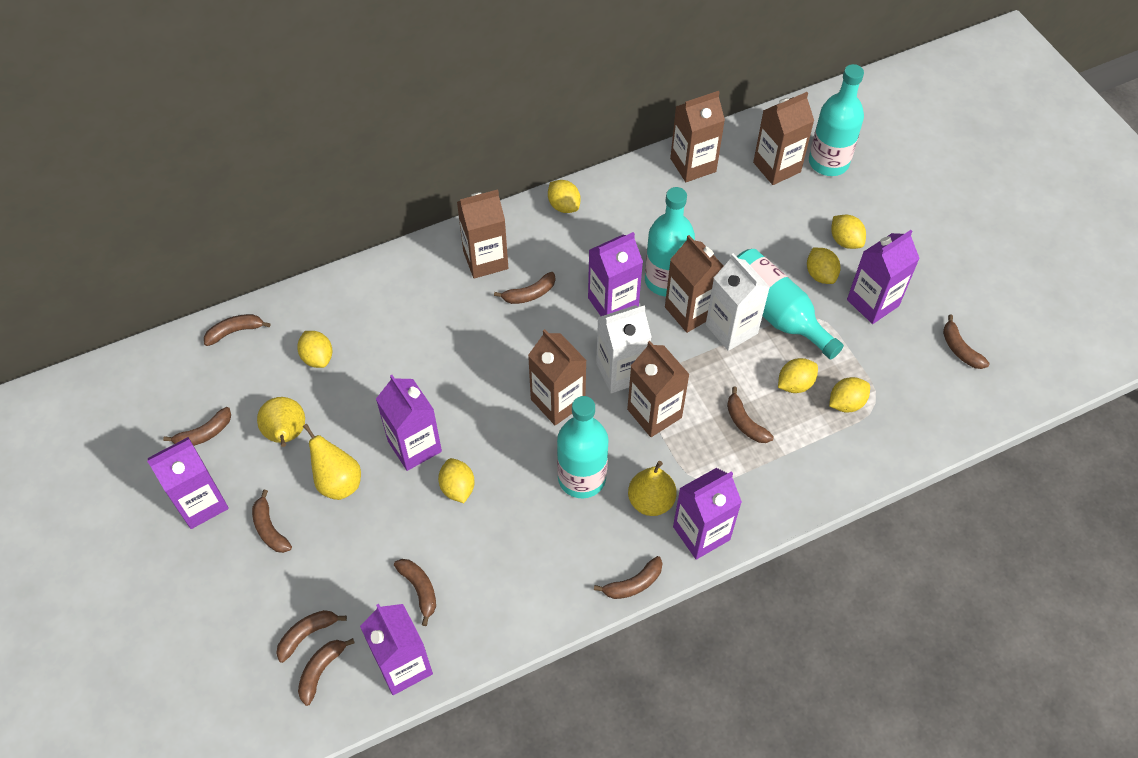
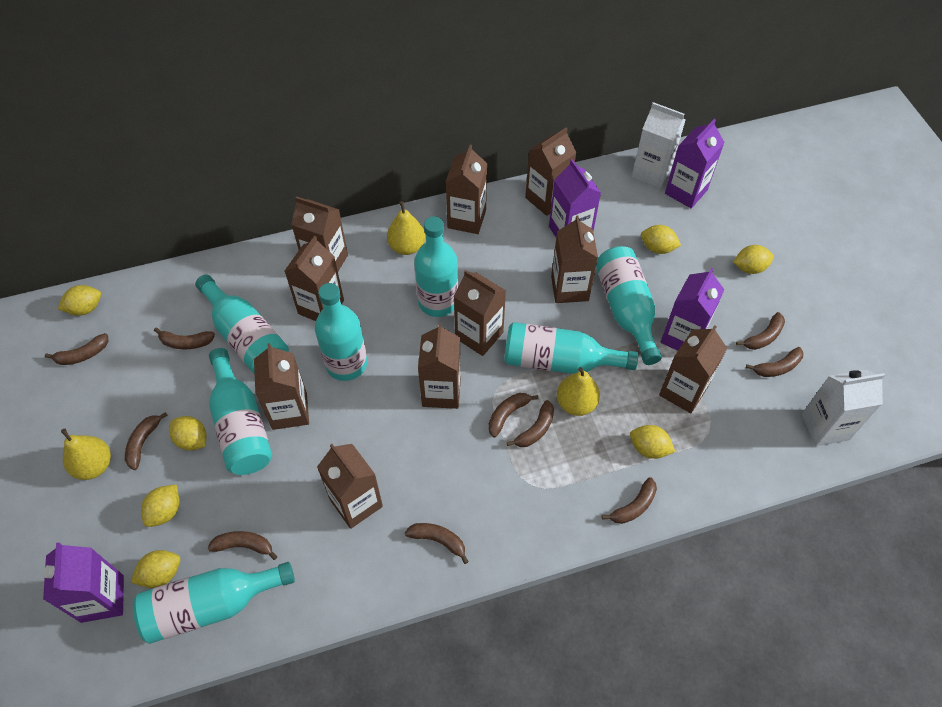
brown carton: 6 -> 10
purple carton: 6 -> 4
turquoise bottle: 4 -> 7

